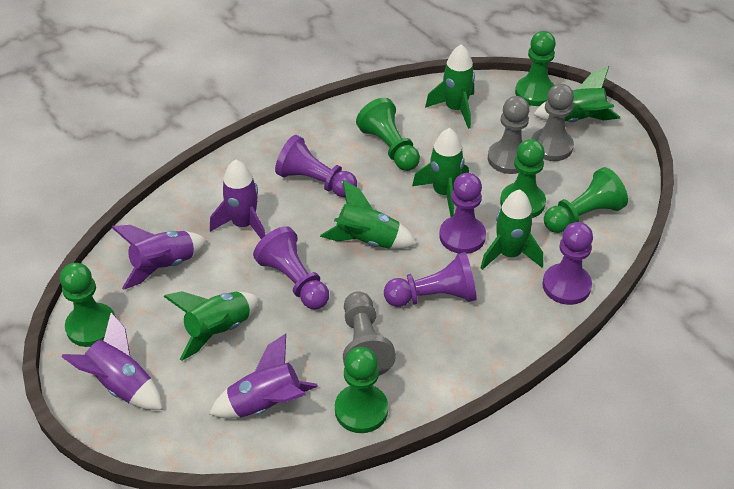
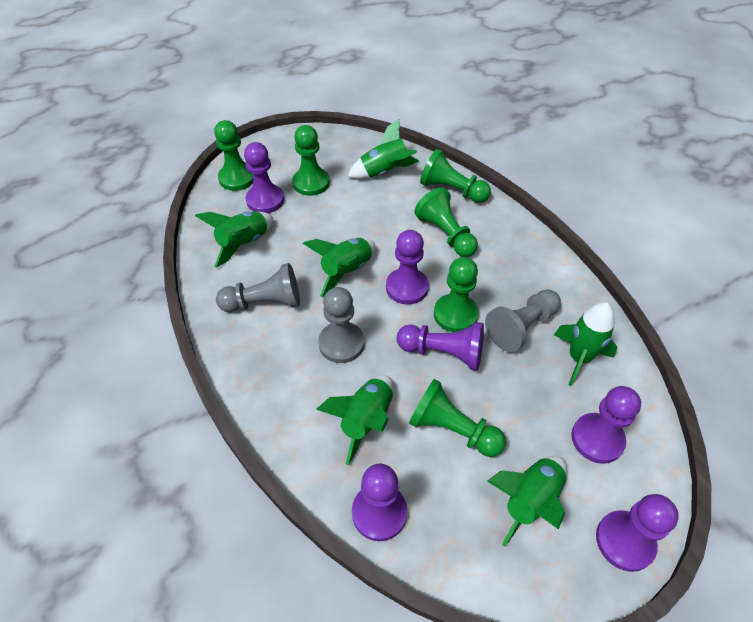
purple pawn: 5 -> 6
purple rocket: 4 -> 0

